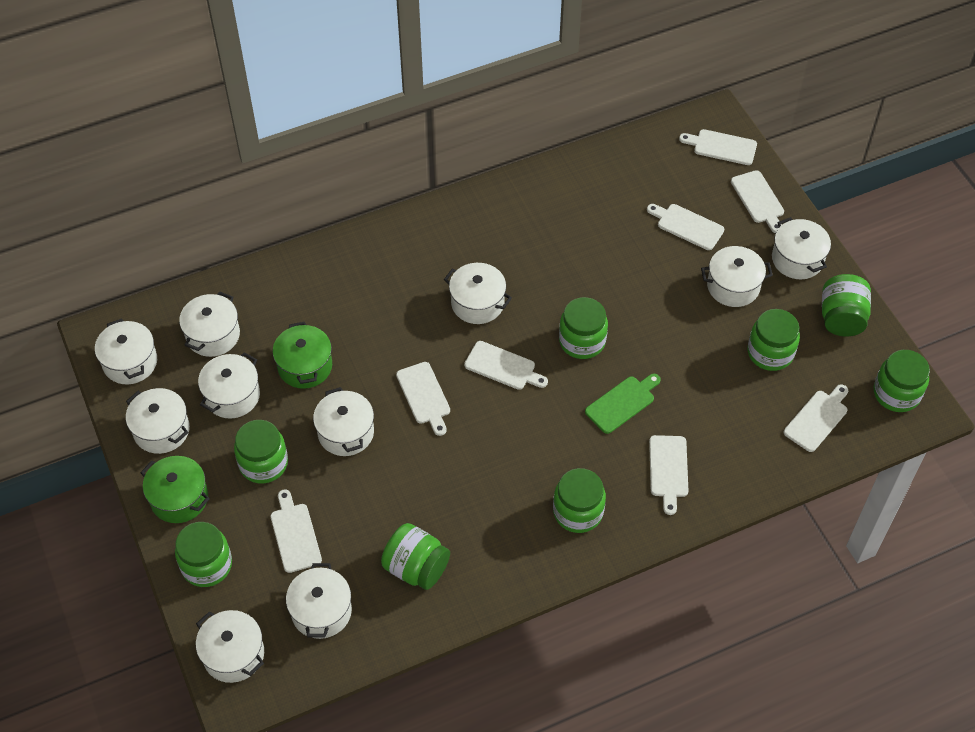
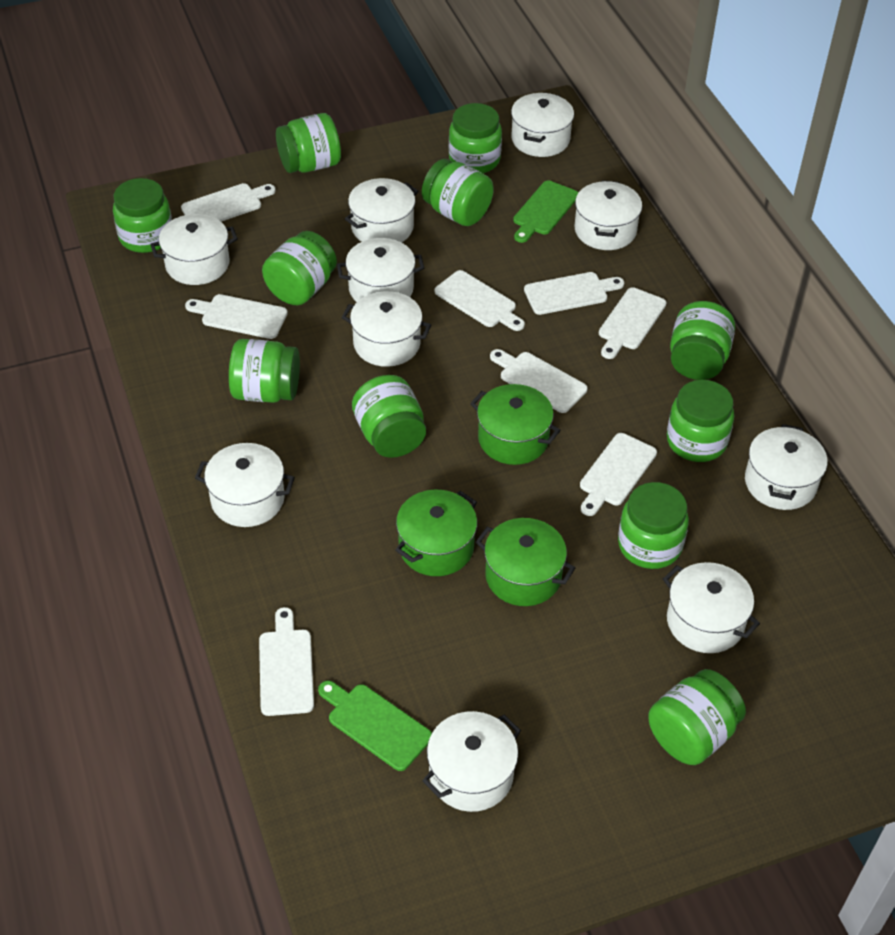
green cutting board: 1 -> 2
green jar: 8 -> 11
green pot: 2 -> 3

